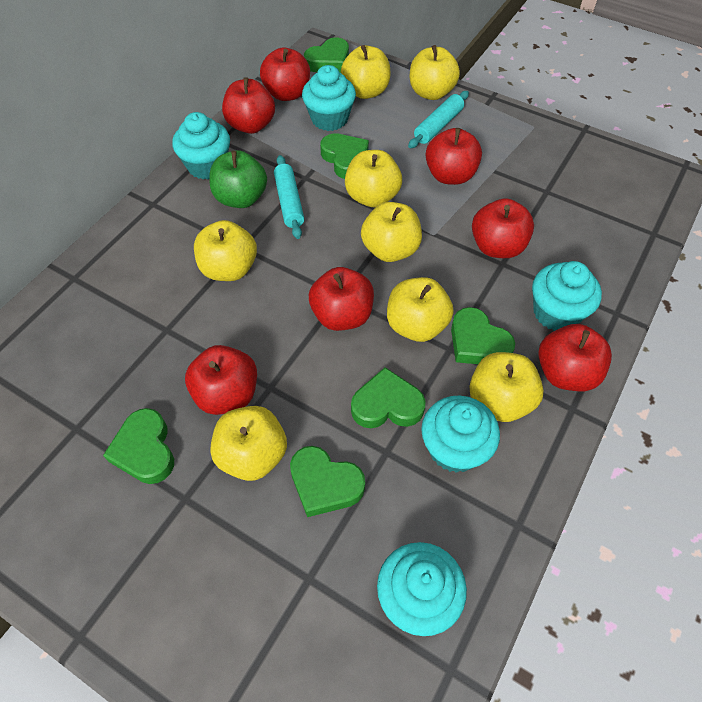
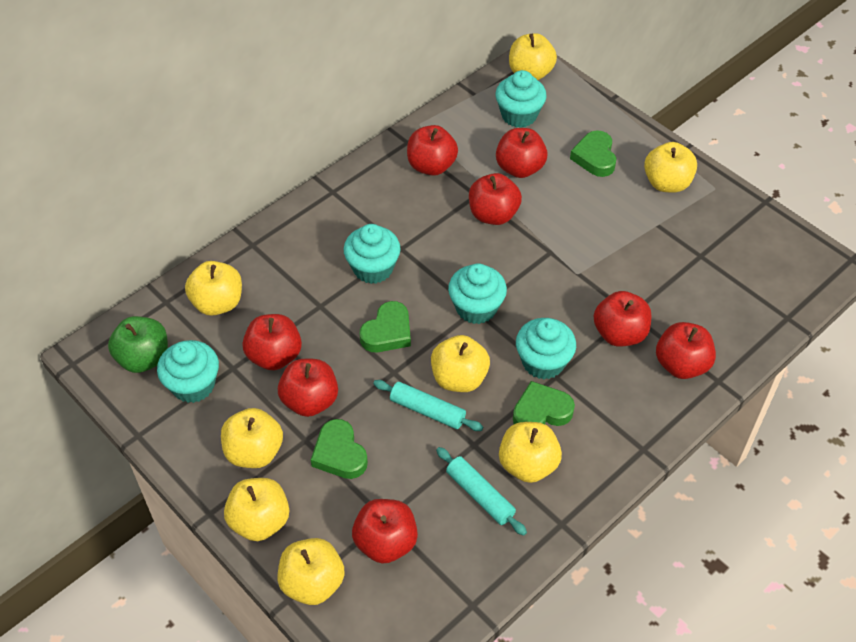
green heart: 6 -> 4
red apple: 7 -> 8

